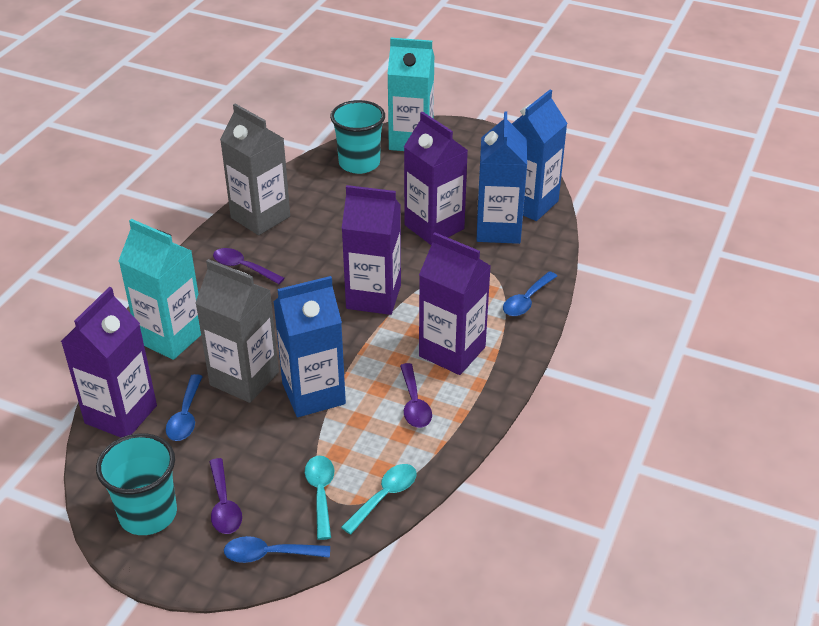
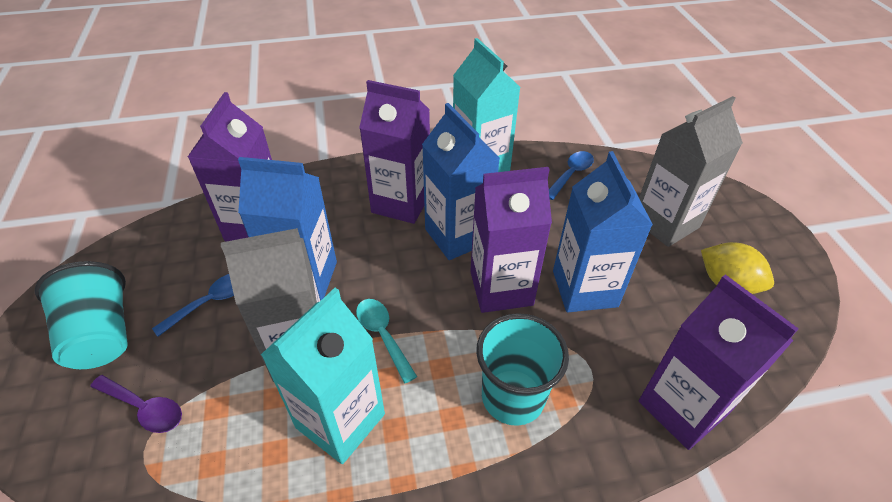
blue spoon: 3 -> 2
purple spoon: 3 -> 1
turquoise spoon: 2 -> 1
yellow lemon: 0 -> 1

